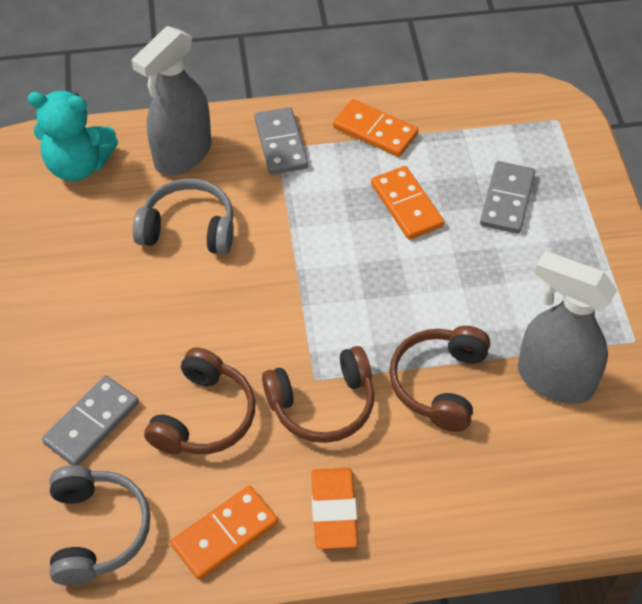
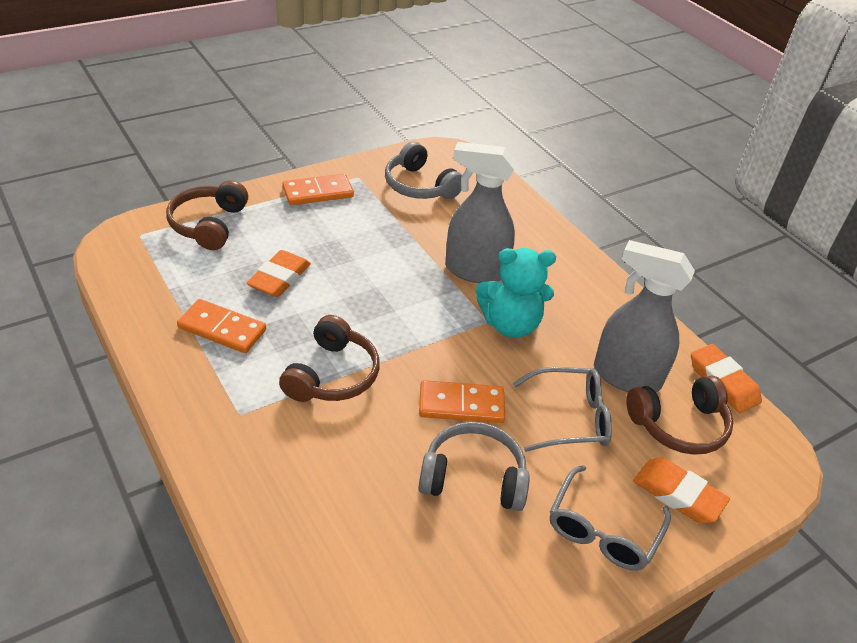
grey domino: 3 -> 0
grey glasses: 0 -> 2
orange eraser: 1 -> 3

